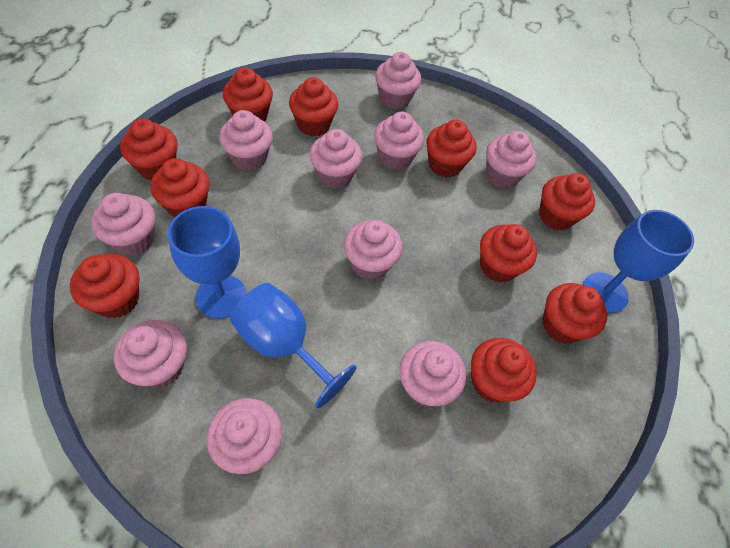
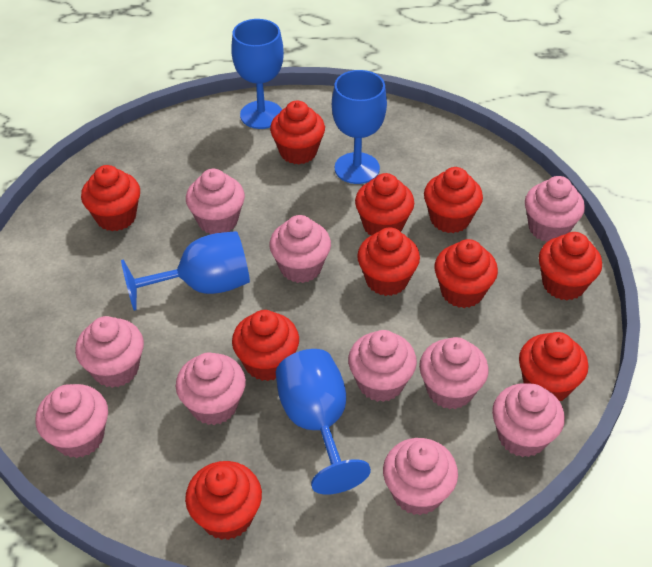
blue goblet: 3 -> 4

